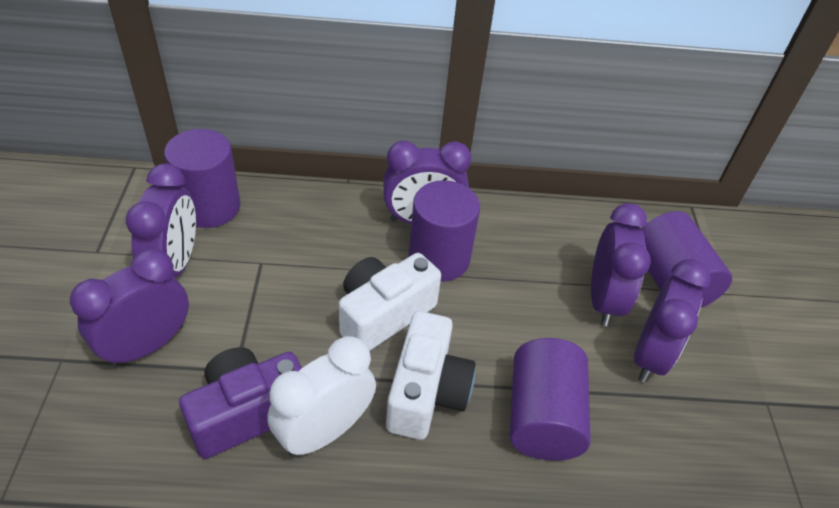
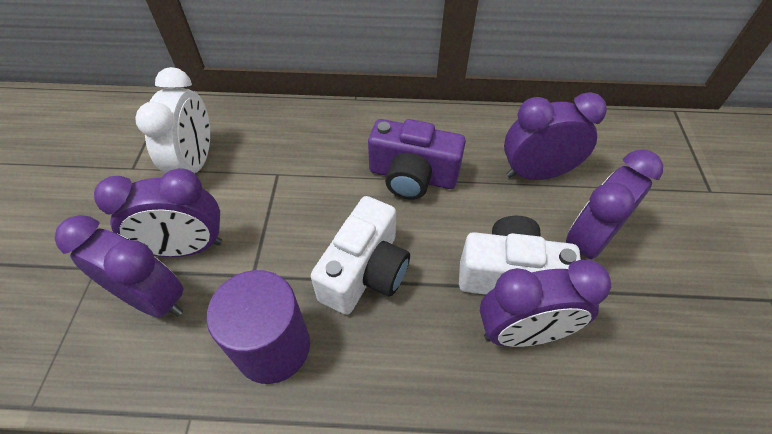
purple cylinder: 4 -> 1

